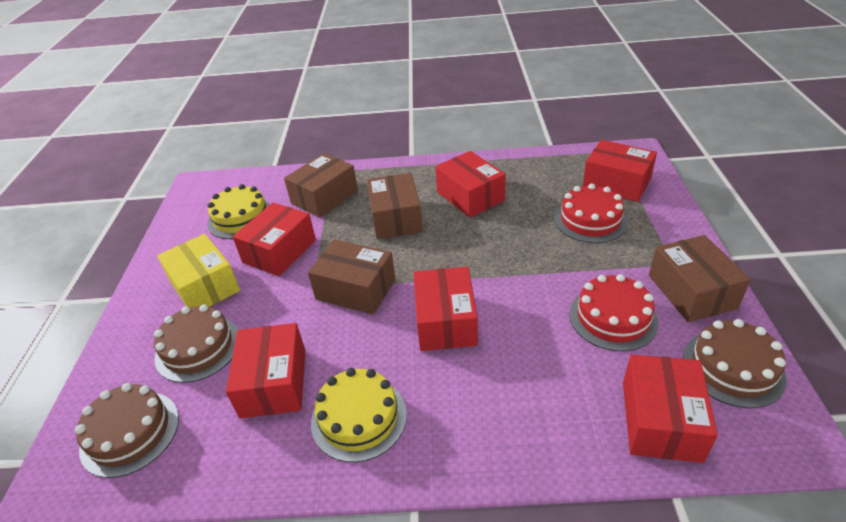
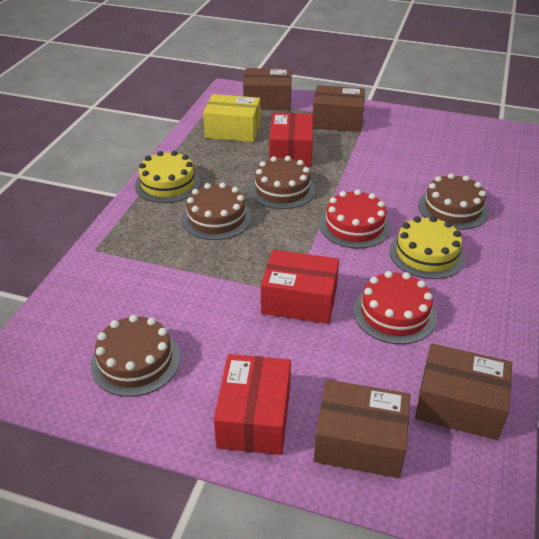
brown cake: 3 -> 4
red box: 6 -> 3

